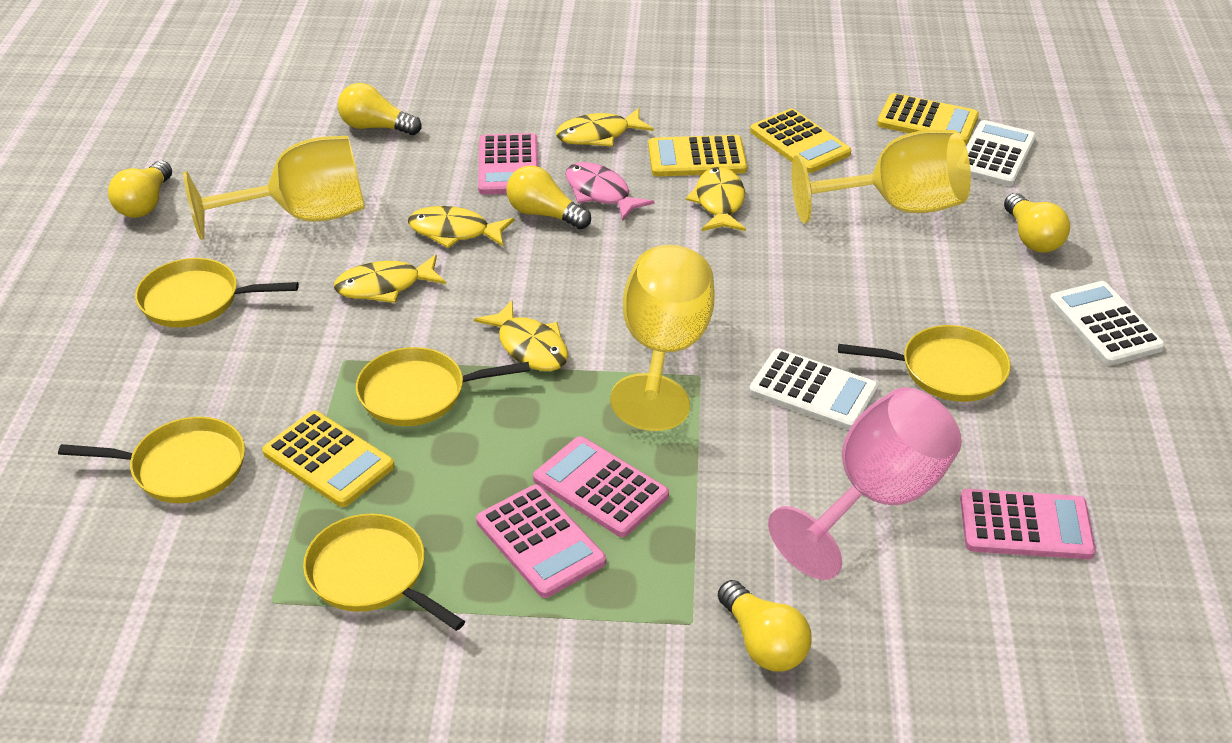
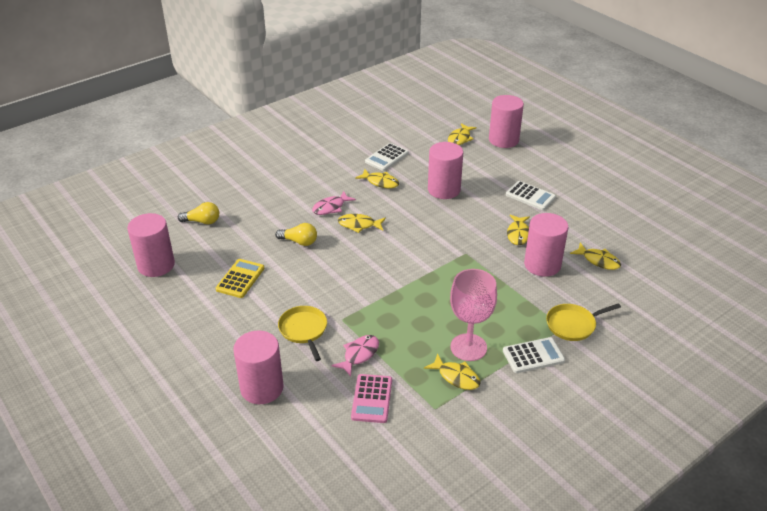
pink calculator: 4 -> 1
pink cylinder: 0 -> 5
pink fish: 1 -> 2
yellow calculator: 4 -> 1
yellow fish: 5 -> 6
yellow goblet: 3 -> 0
yellow light bulb: 5 -> 2
yellow pan: 5 -> 2

